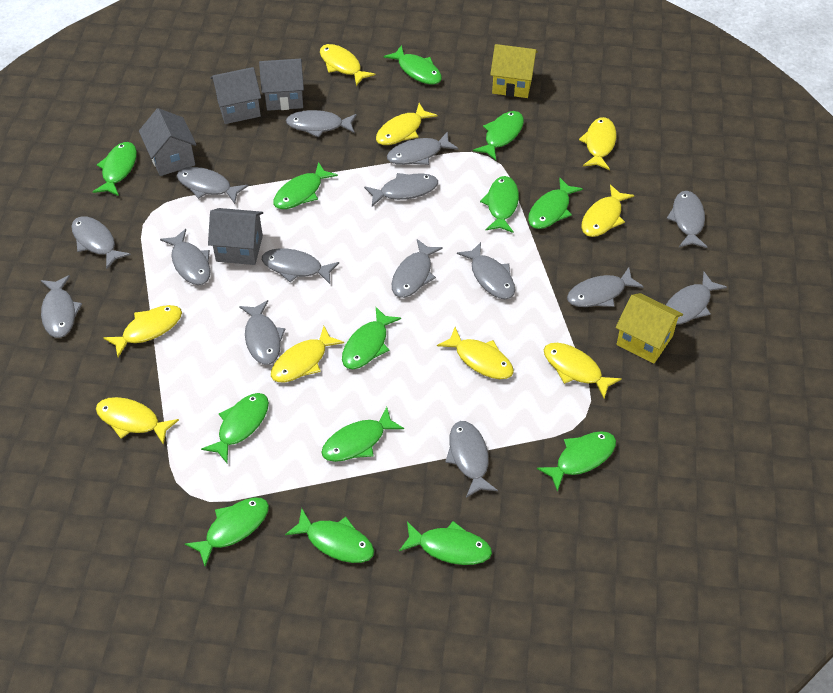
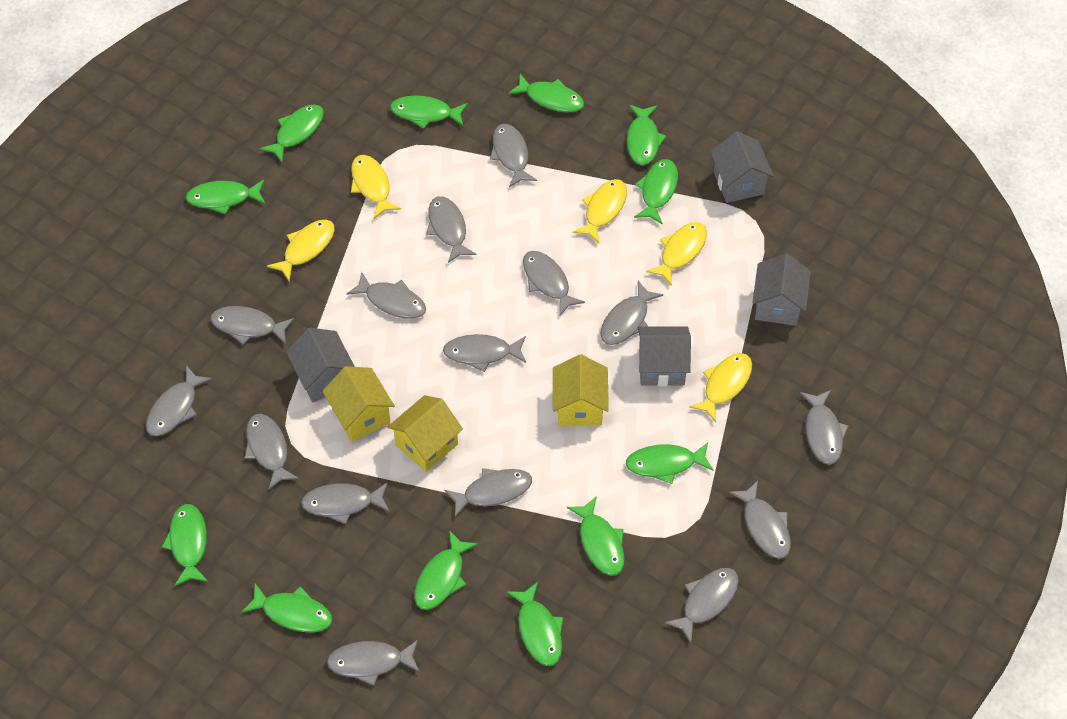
green fish: 13 -> 12
yellow fish: 9 -> 5
yellow house: 2 -> 3

